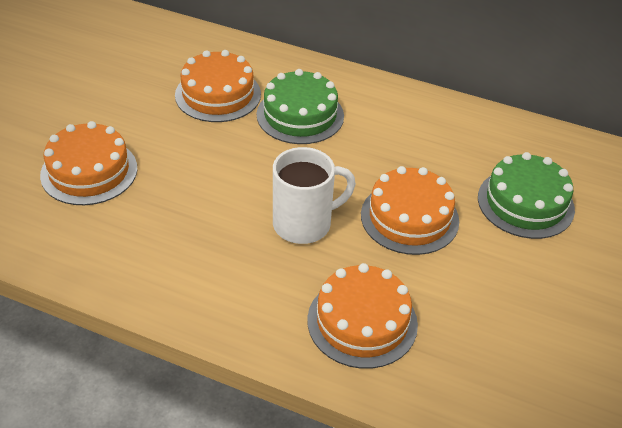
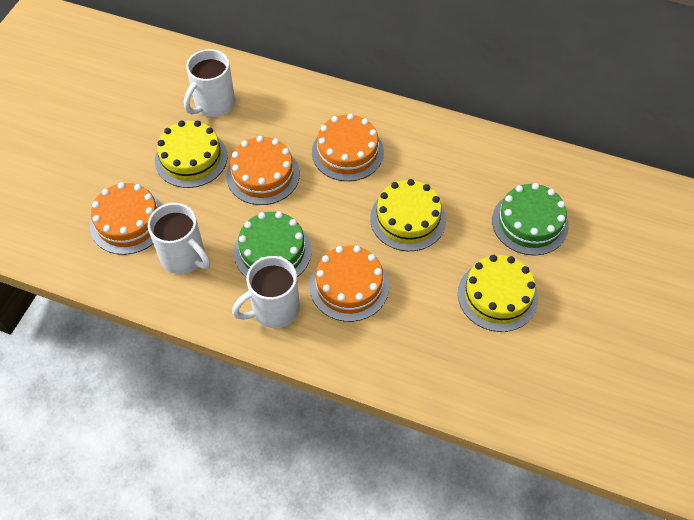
white mug: 1 -> 3
yellow cake: 0 -> 3

